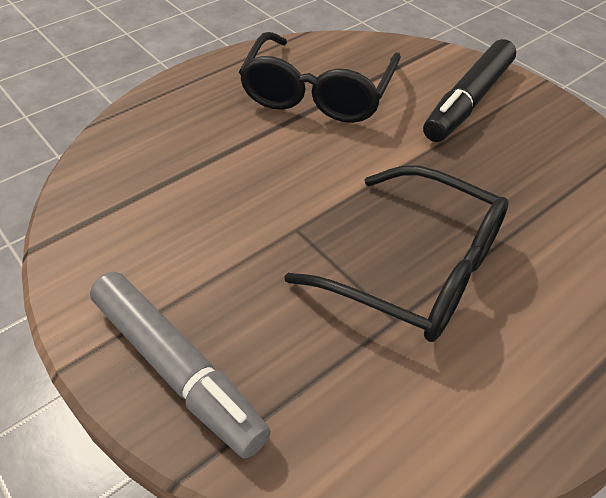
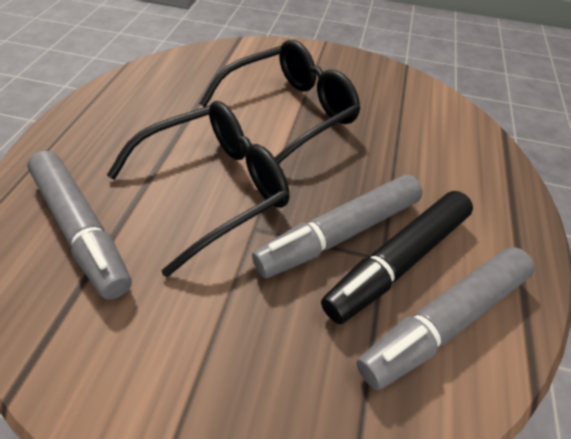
grey marker: 1 -> 3

